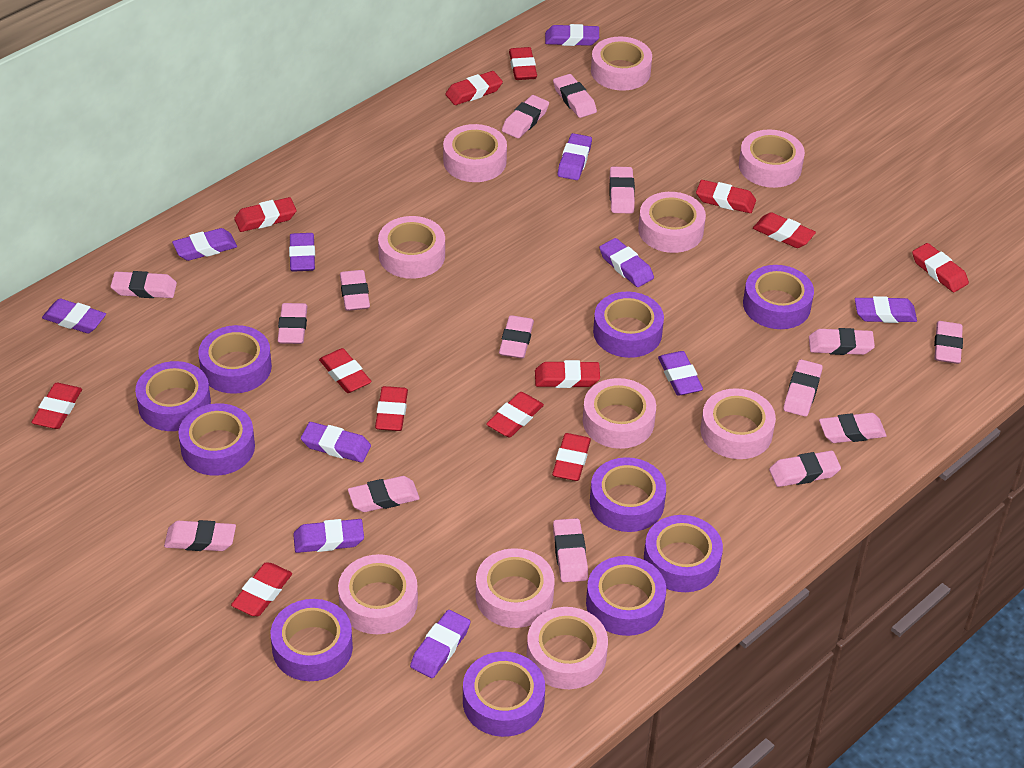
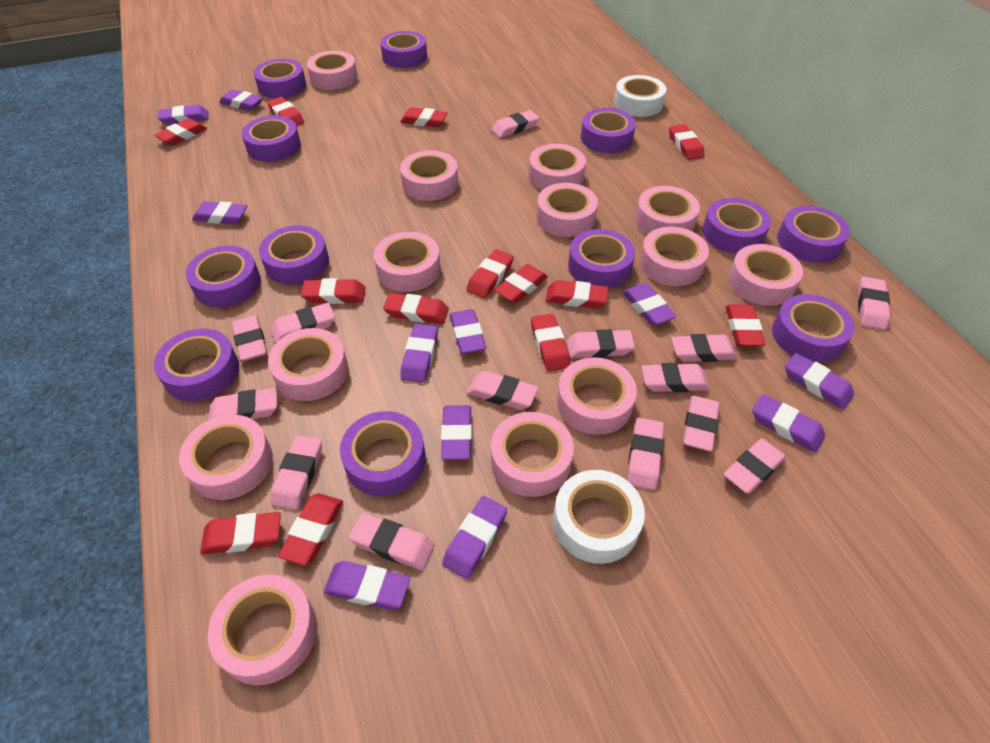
pink eraser: 15 -> 14
pink tape: 10 -> 13
purple tape: 10 -> 12
white tape: 0 -> 2

